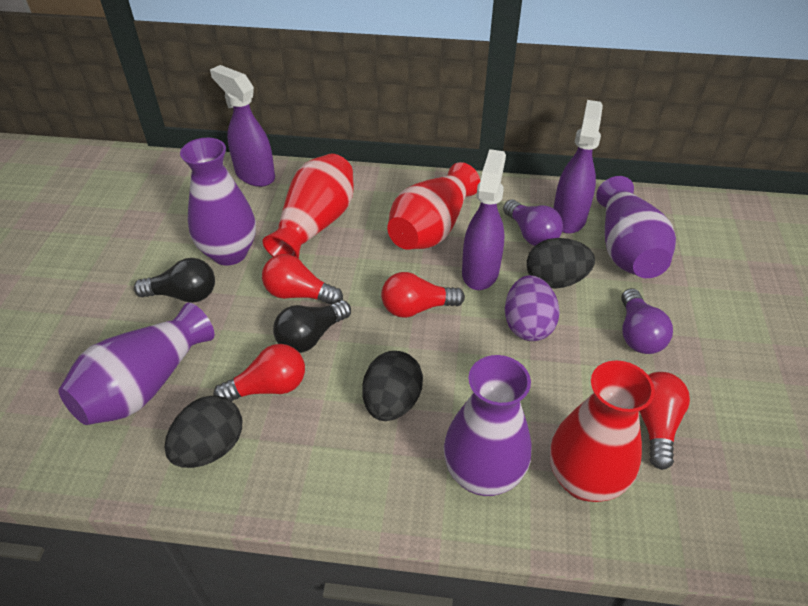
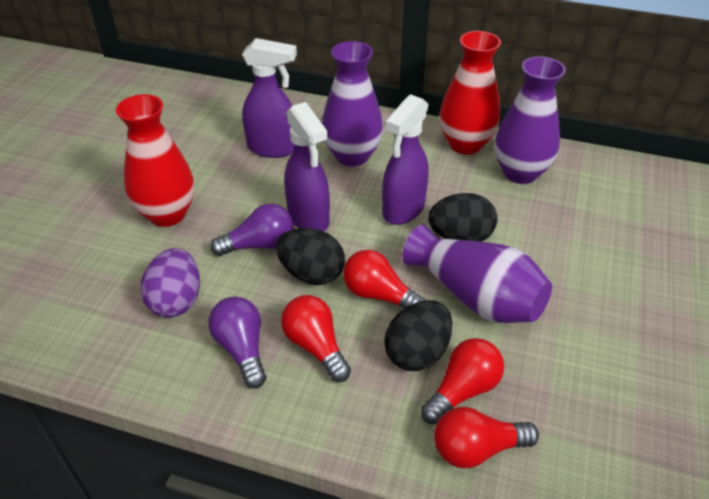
black light bulb: 2 -> 0
purple vase: 4 -> 3
red vase: 3 -> 2

